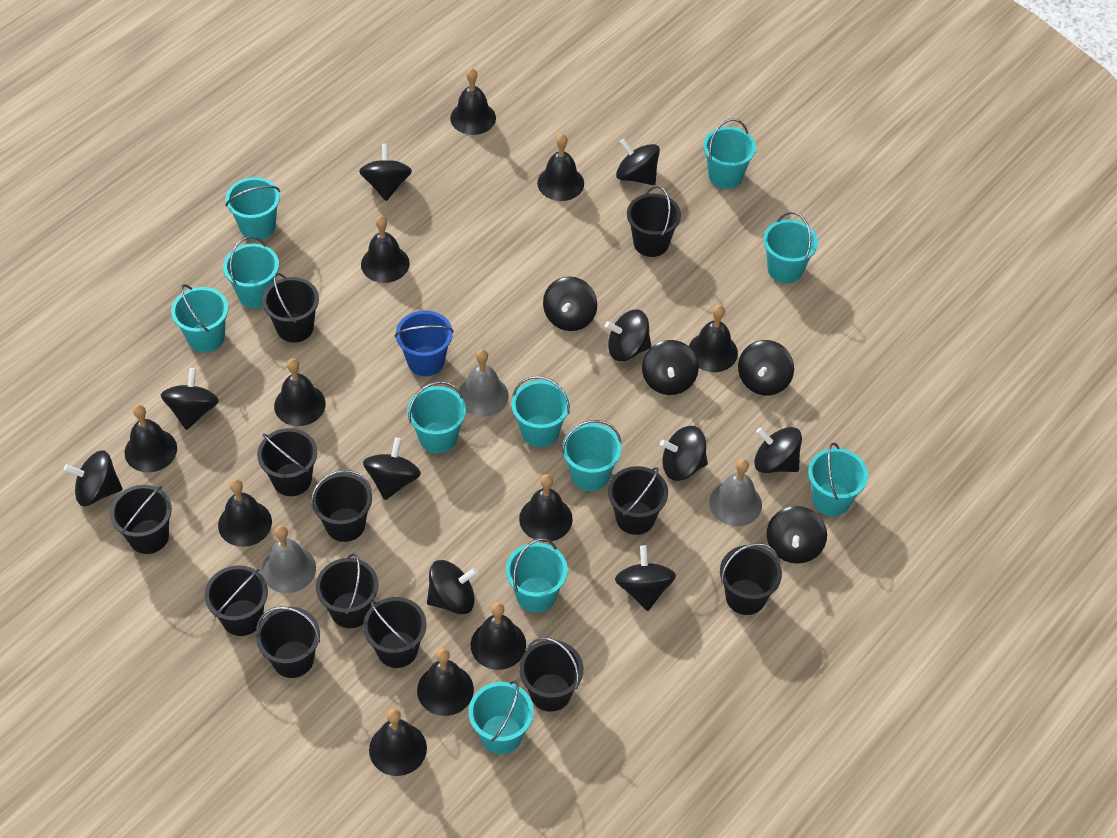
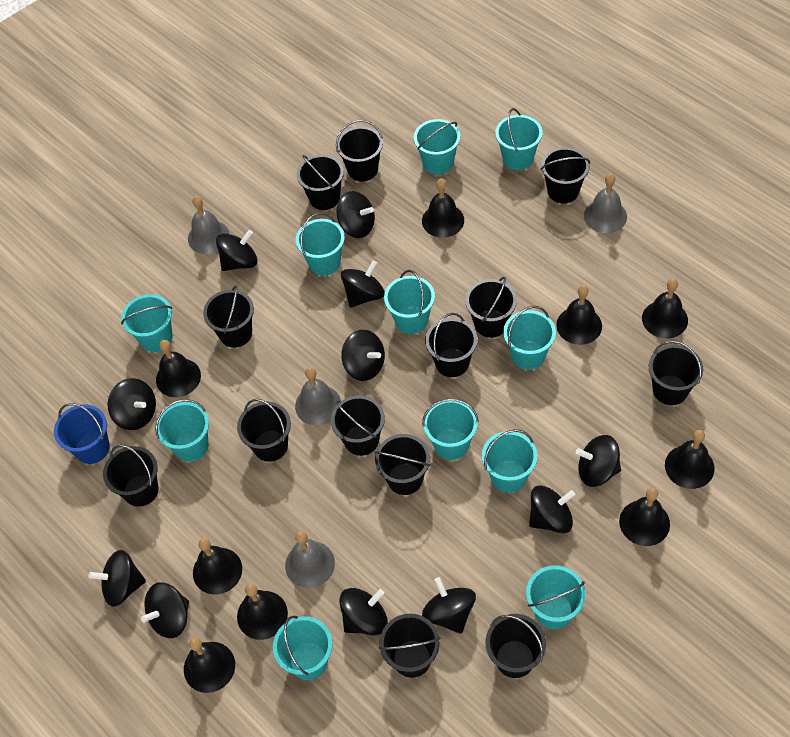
black bell: 11 -> 9
black bucket: 12 -> 13
black spinning top: 14 -> 11
grey bell: 3 -> 4

